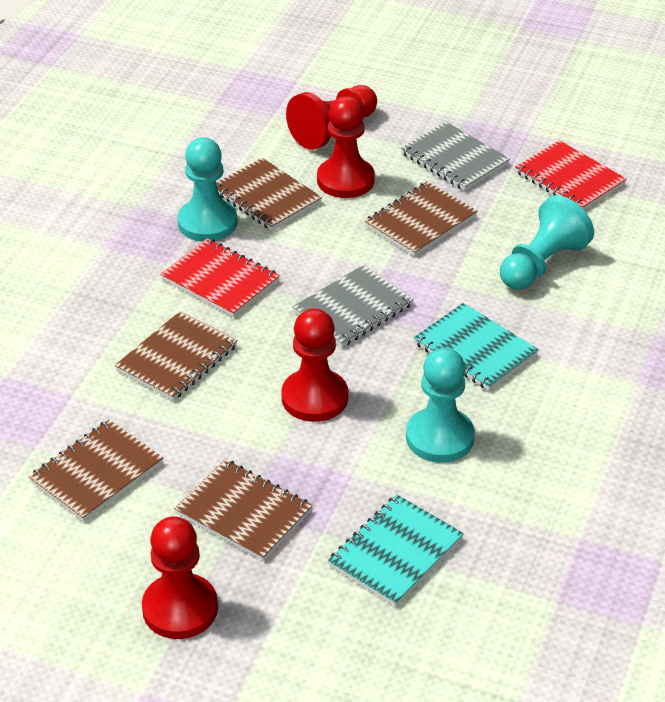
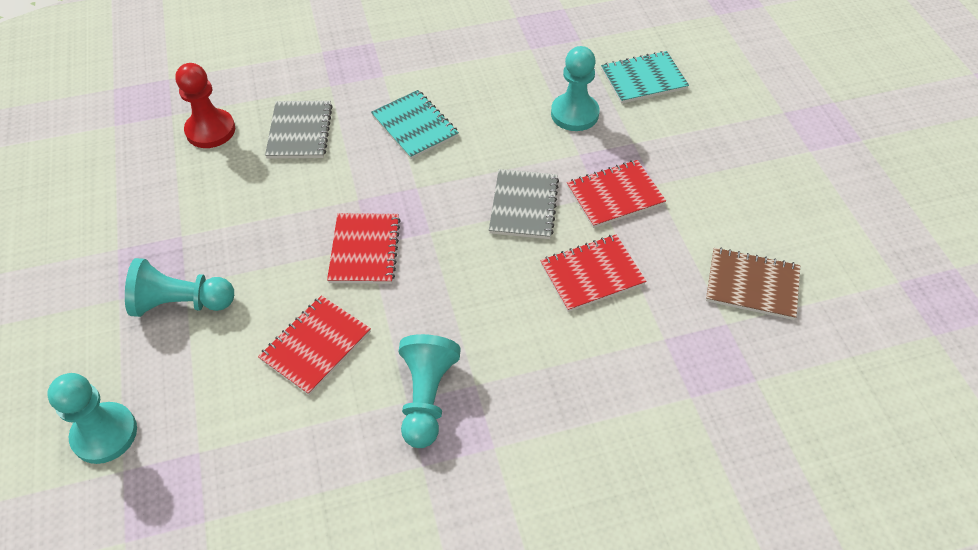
brown notebook: 5 -> 1
red notebook: 2 -> 4
red pawn: 4 -> 1
turquoise pawn: 3 -> 4

